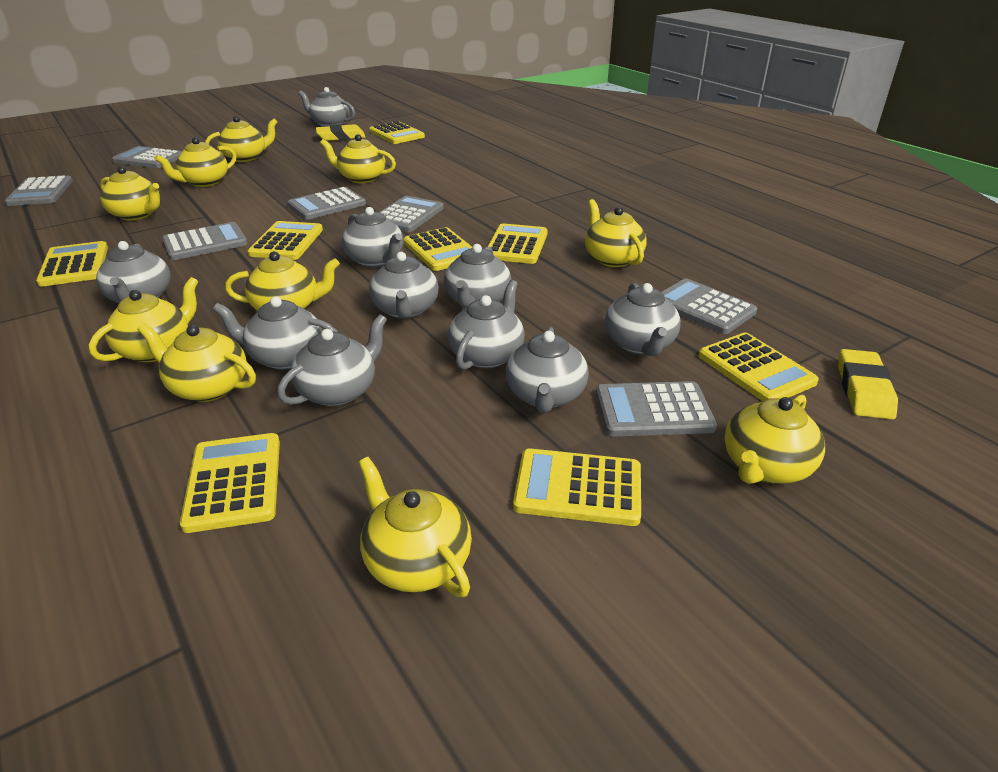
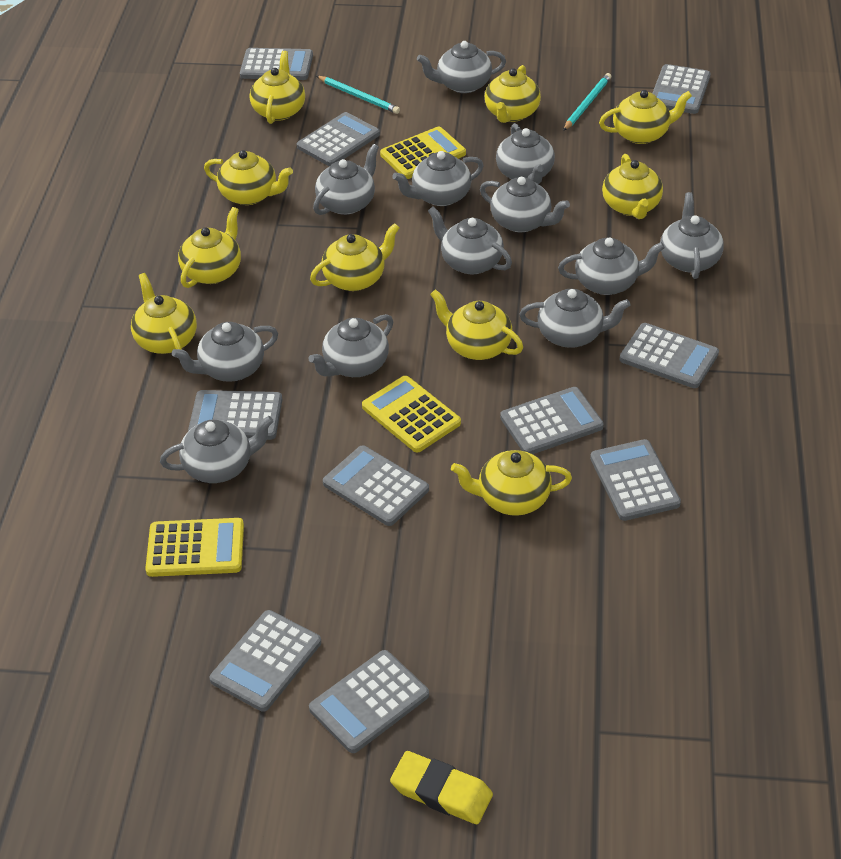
grey calculator: 7 -> 10
grey teapot: 10 -> 12
turquoise pencil: 0 -> 2
yellow calculator: 8 -> 3
yellow eraser: 2 -> 1

